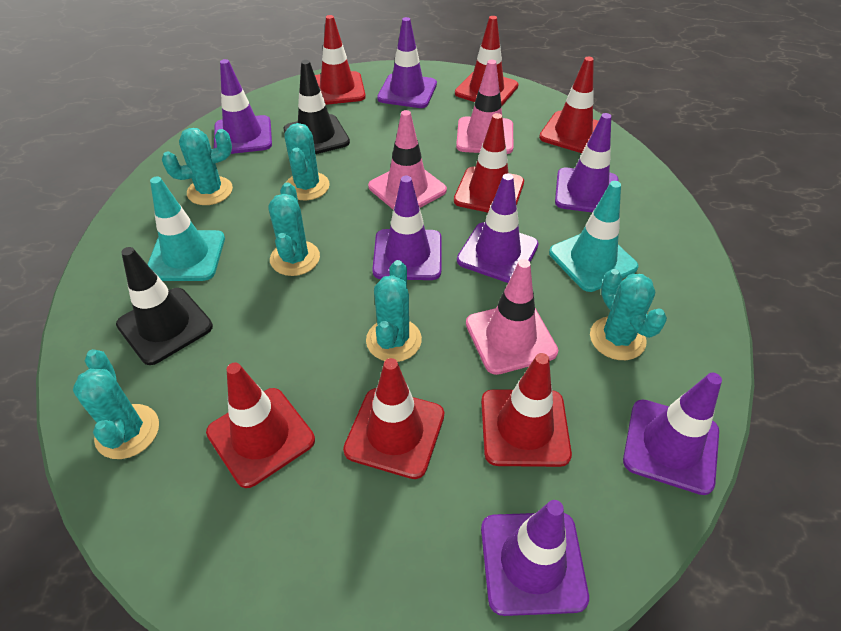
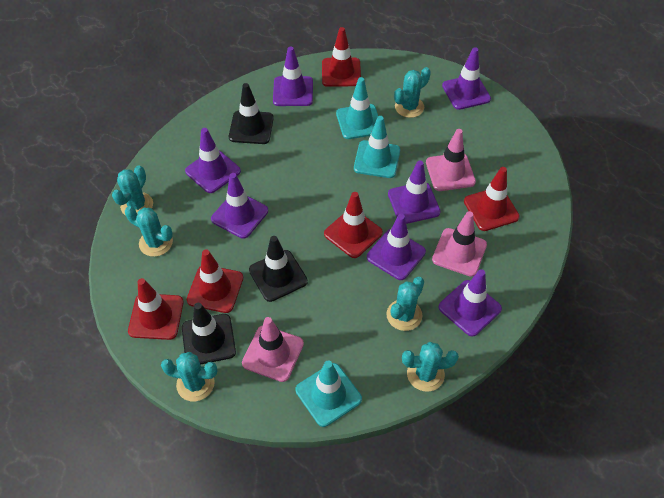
black traffic cone: 2 -> 3
red traffic cone: 7 -> 5
turquoise traffic cone: 2 -> 3

